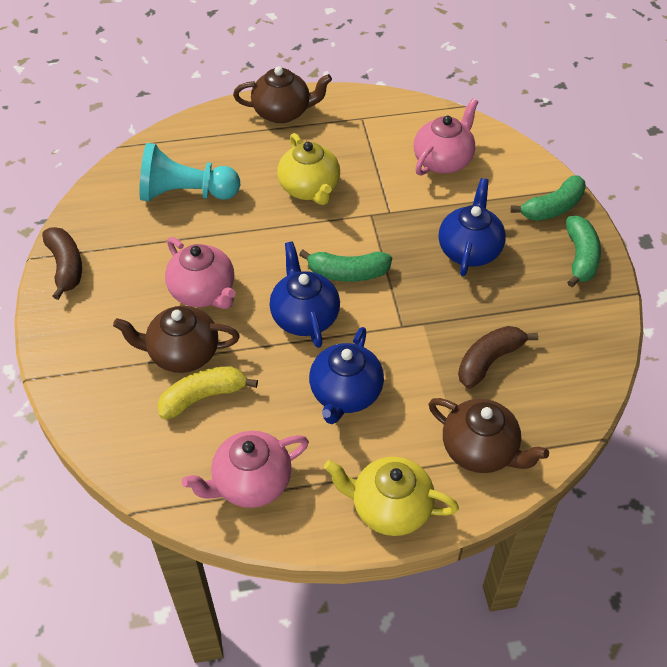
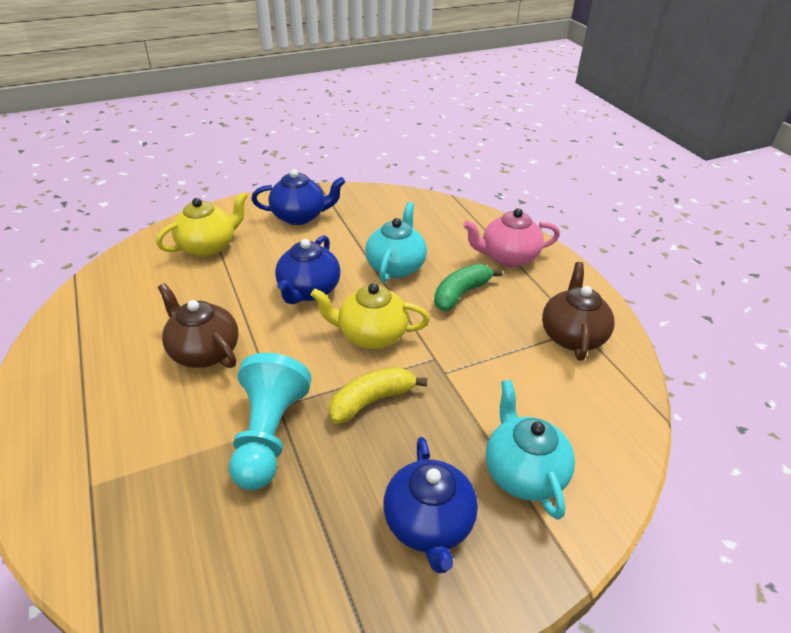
brown banana: 2 -> 0
brown teapot: 3 -> 2
green banana: 3 -> 1
pink teapot: 3 -> 1
turquoise teapot: 0 -> 2

